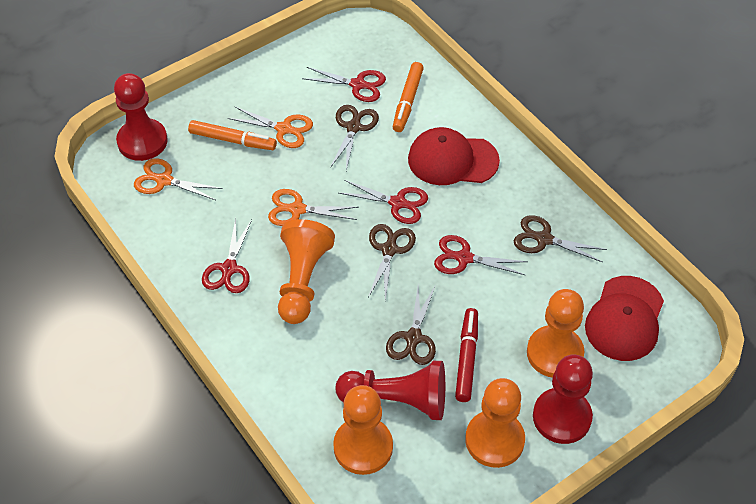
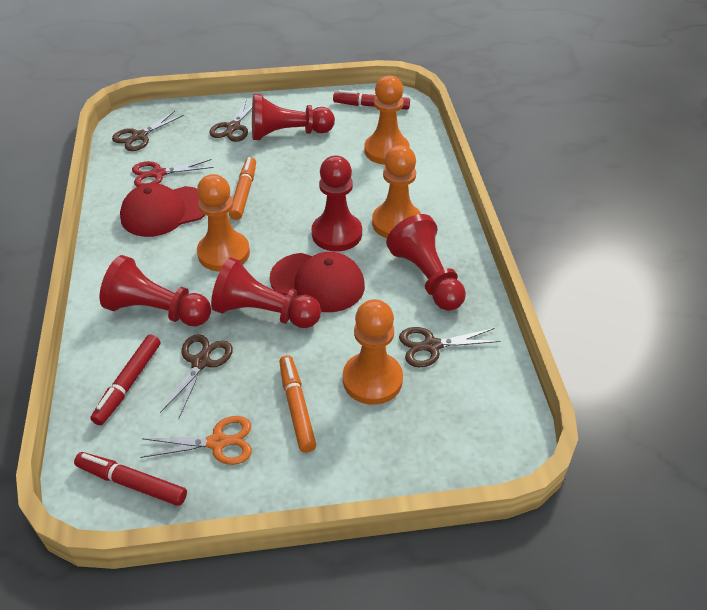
orange scissors: 3 -> 1
red marker: 1 -> 3
red pawn: 3 -> 5
red scissors: 4 -> 1

